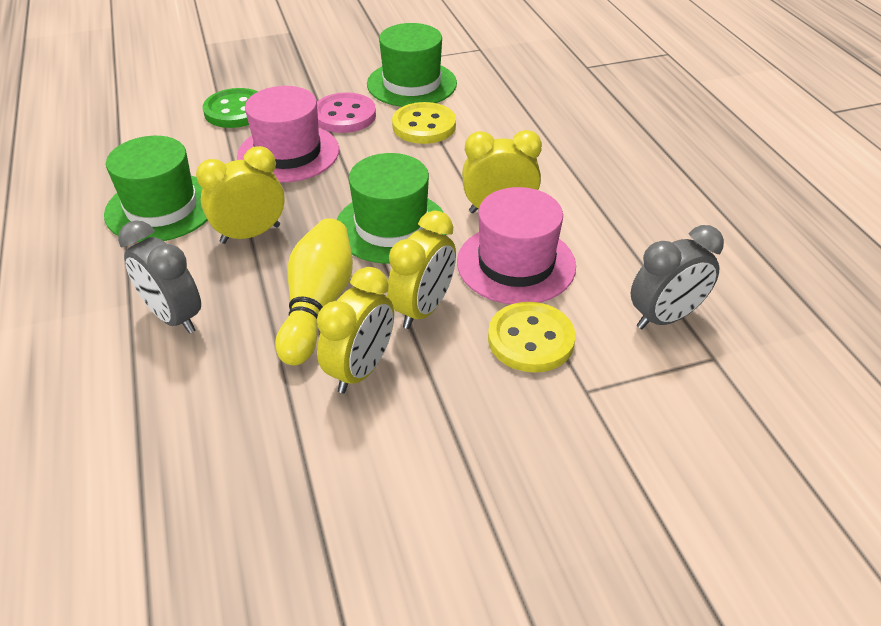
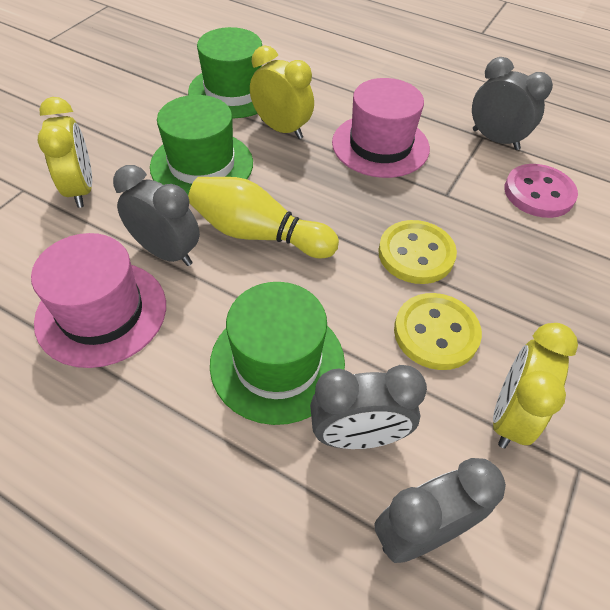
green button: 1 -> 0
grey clock: 2 -> 4
yellow clock: 4 -> 3

